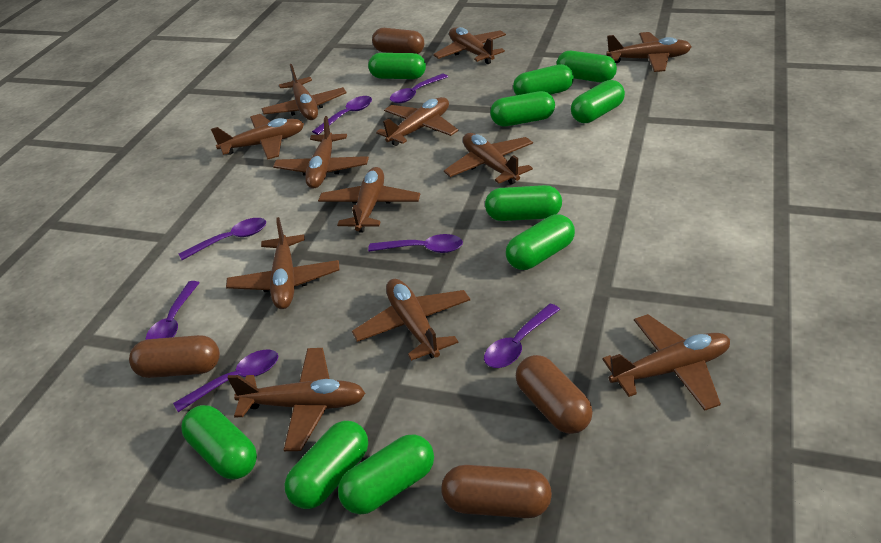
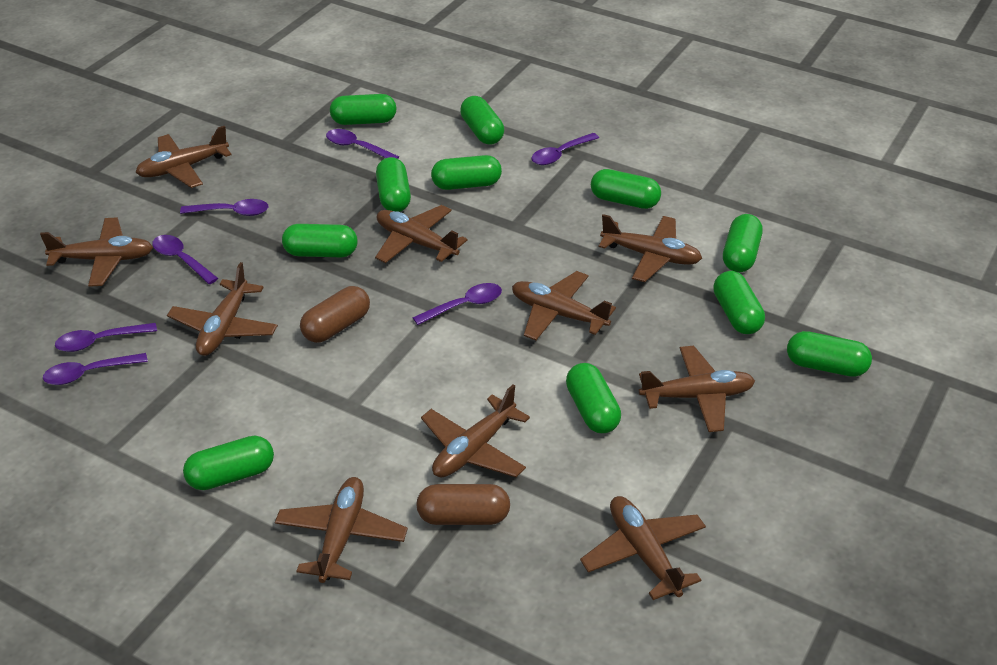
brown capsule: 4 -> 2
brown plane: 12 -> 10
green capsule: 10 -> 11

